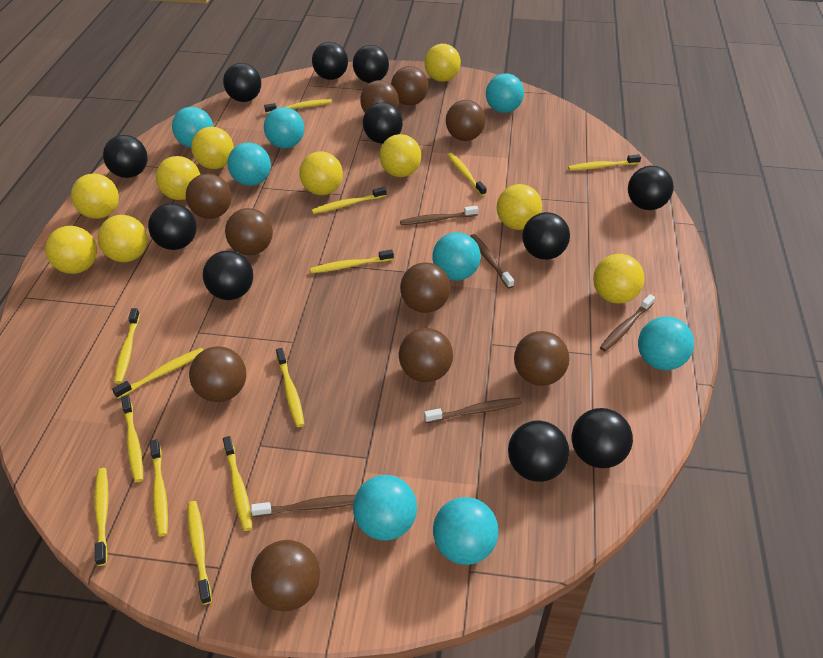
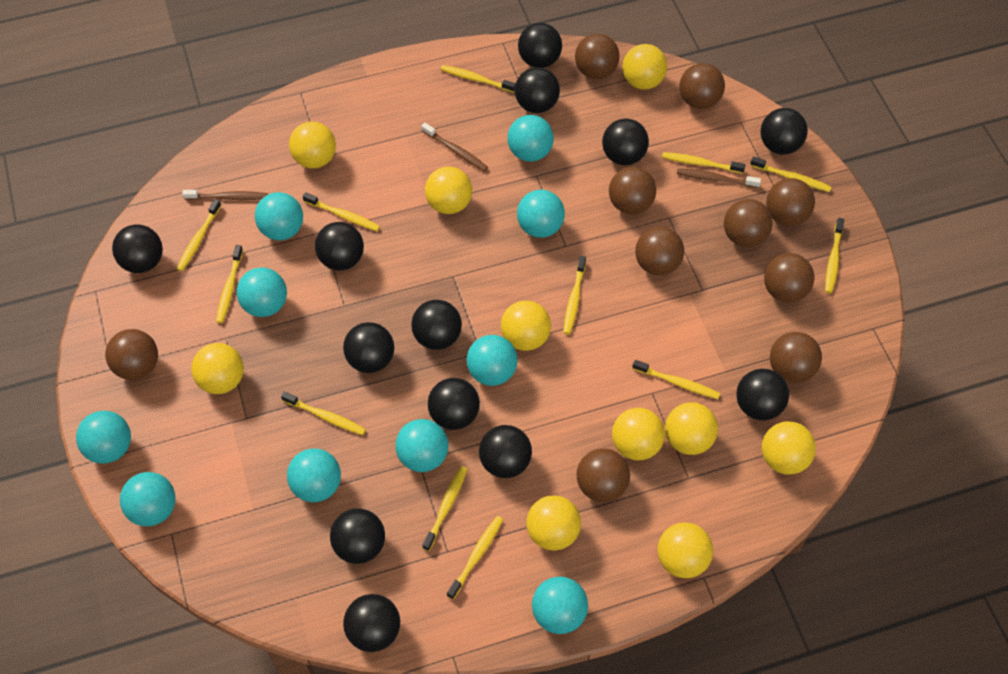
black ball: 11 -> 13
brown toothbrush: 5 -> 3
turquoise ball: 8 -> 10
yellow toothbrush: 13 -> 12

